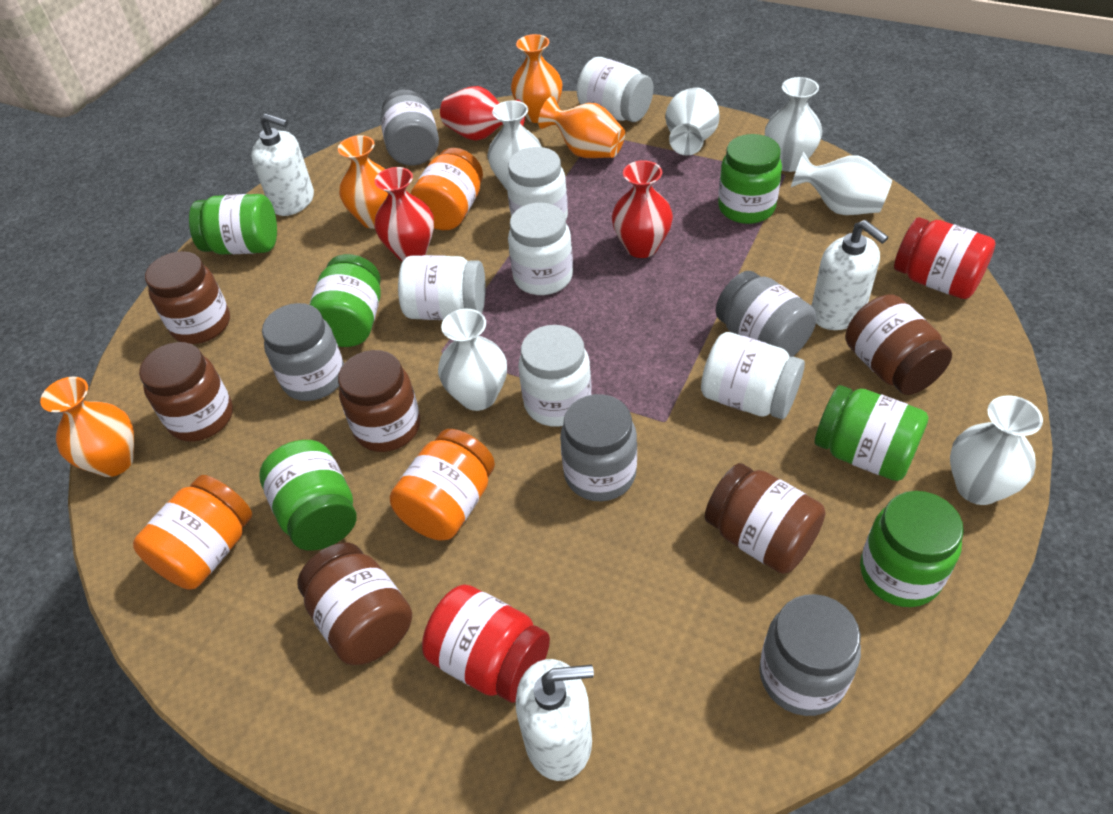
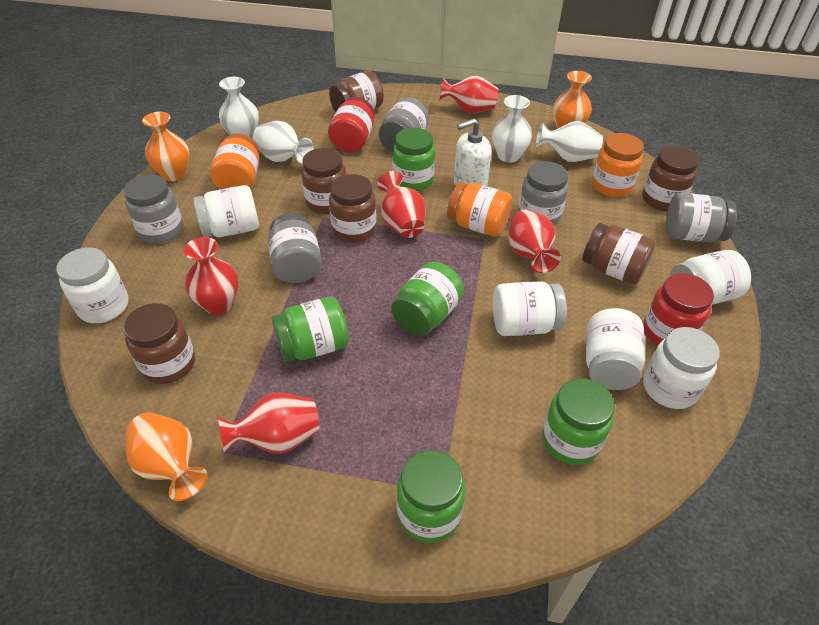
green jar: 6 -> 5
orange vase: 4 -> 3
red vase: 3 -> 5
white soap dispenser: 3 -> 1
white vase: 6 -> 4

